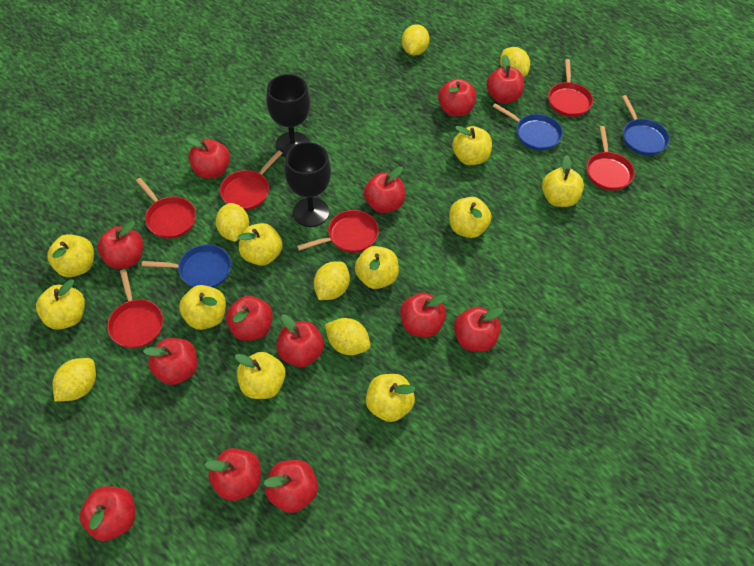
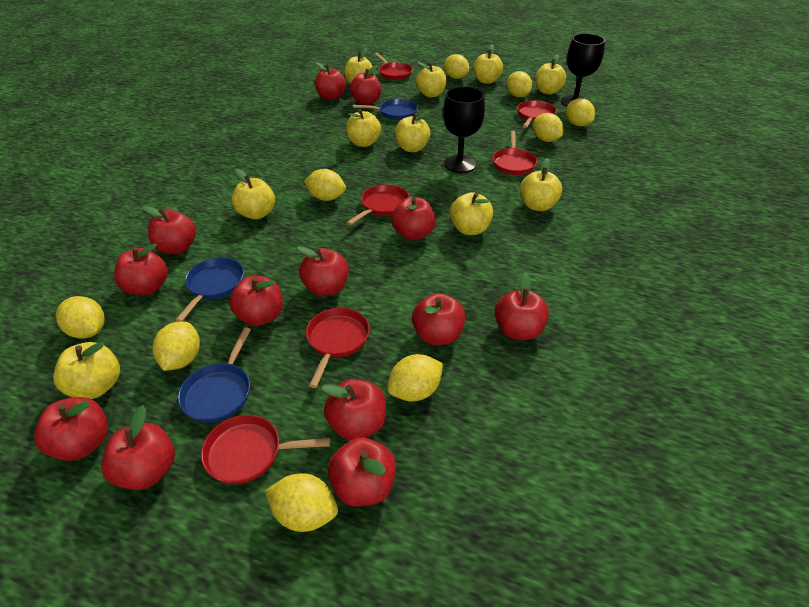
yellow lemon: 6 -> 9

